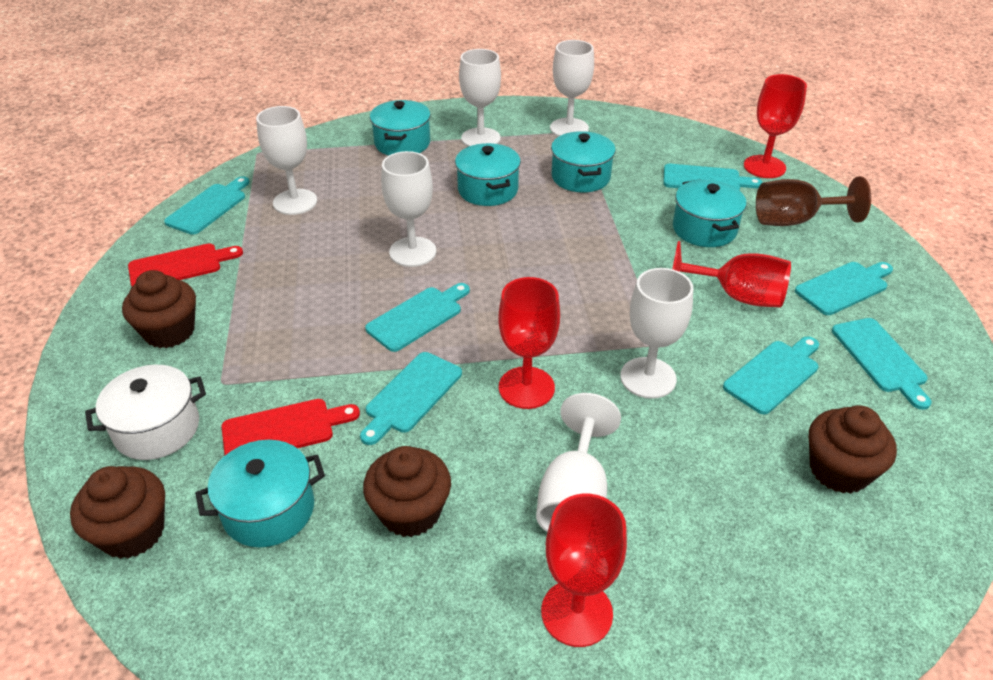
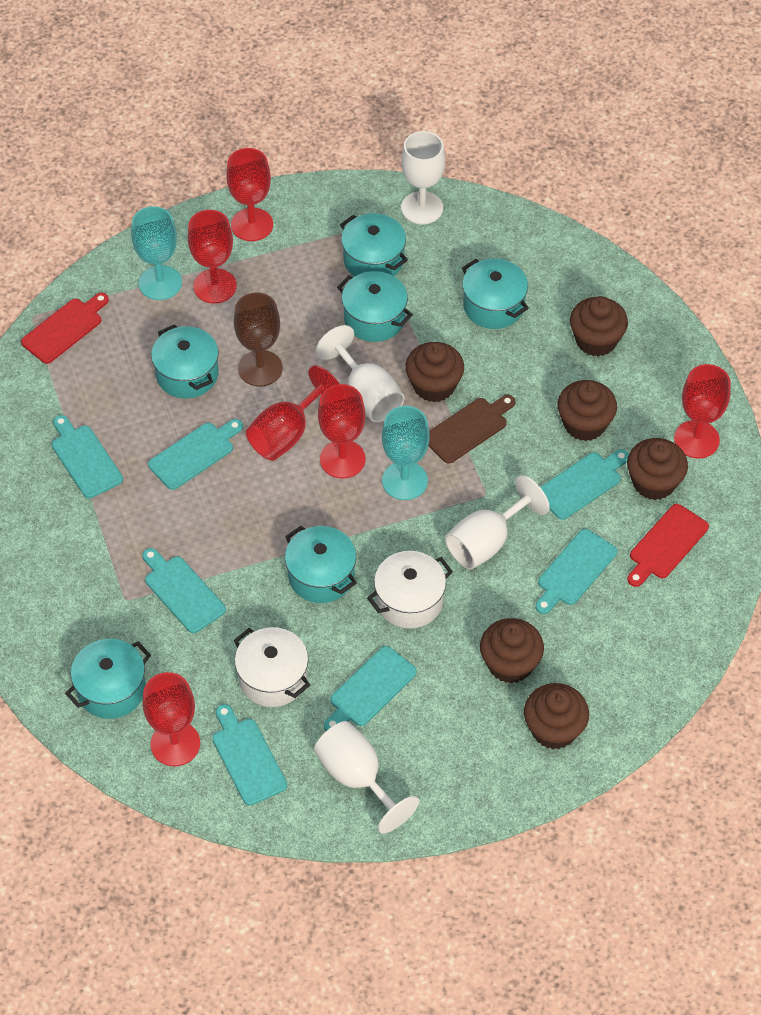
brown cupcake: 4 -> 6
brown cutting board: 0 -> 1
red goblet: 4 -> 6
turquoise goblet: 0 -> 2
turquoise pot: 5 -> 6
white goblet: 6 -> 4
white pot: 1 -> 2

